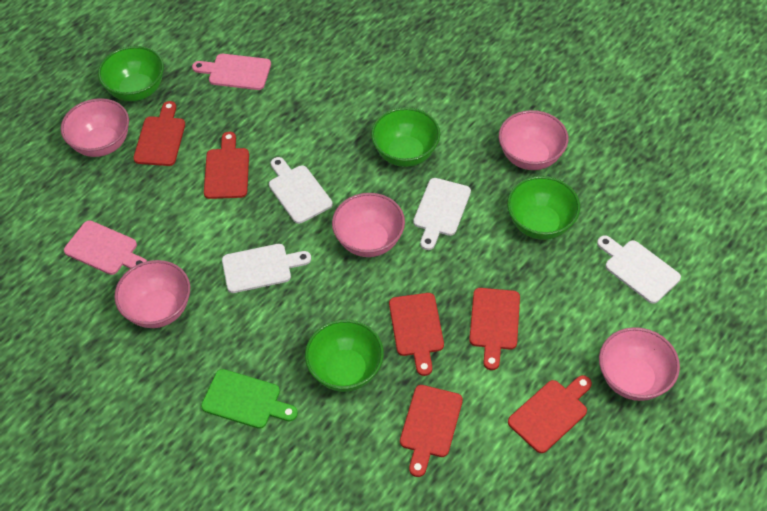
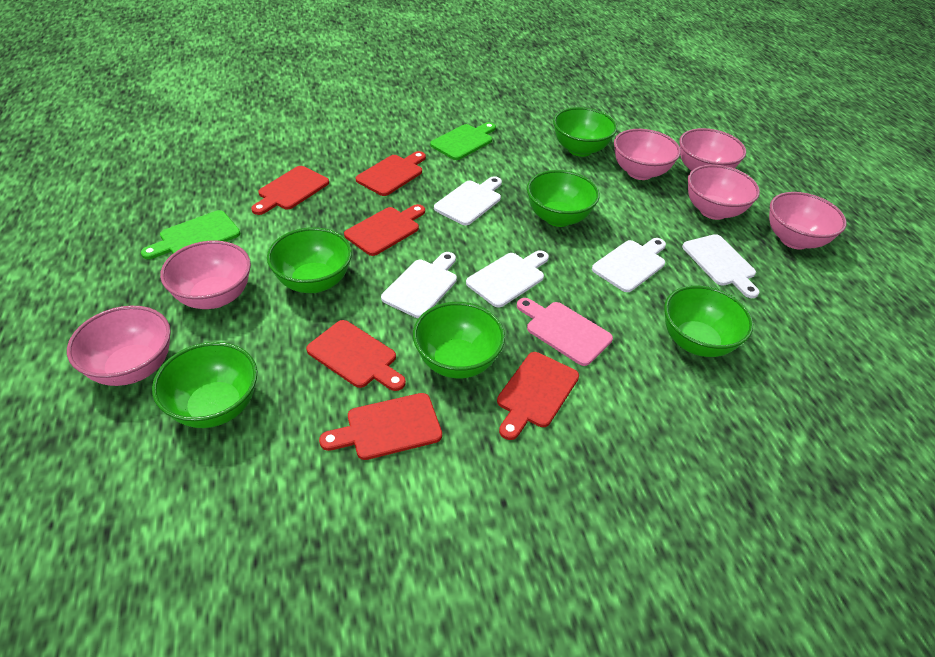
green bowl: 4 -> 6
green cutting board: 1 -> 2
pink bowl: 5 -> 6
pink cutting board: 2 -> 1
white cutting board: 4 -> 5

